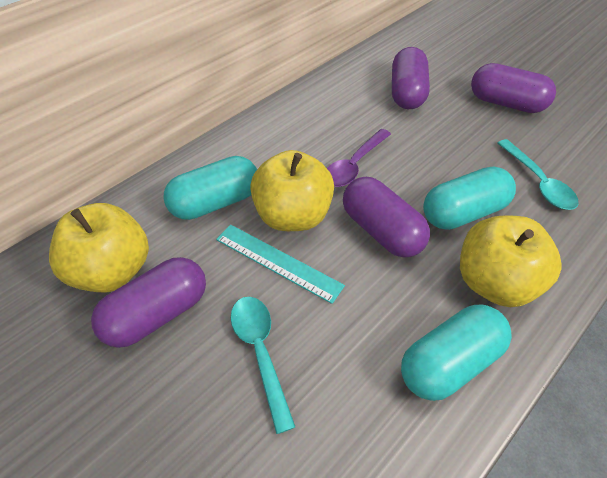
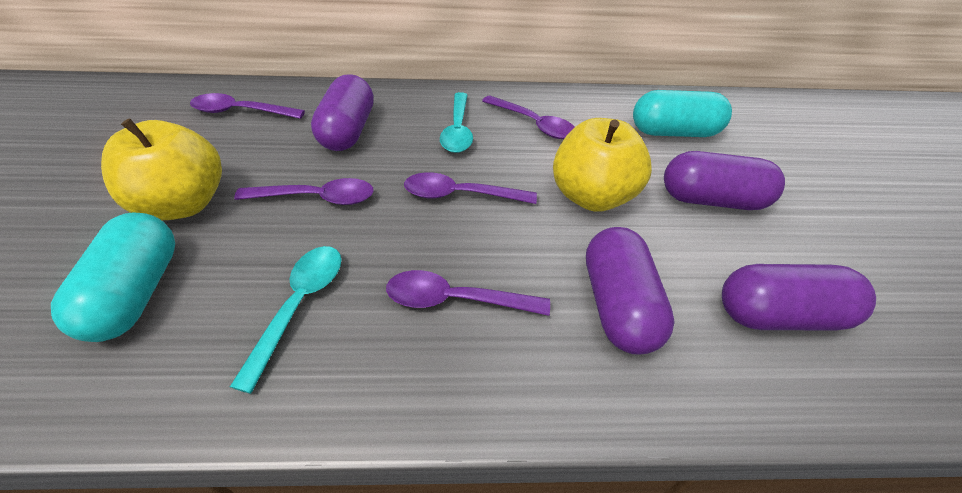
purple spoon: 1 -> 5
turquoise capsule: 3 -> 2
turquoise ruler: 1 -> 0
yellow apple: 3 -> 2

